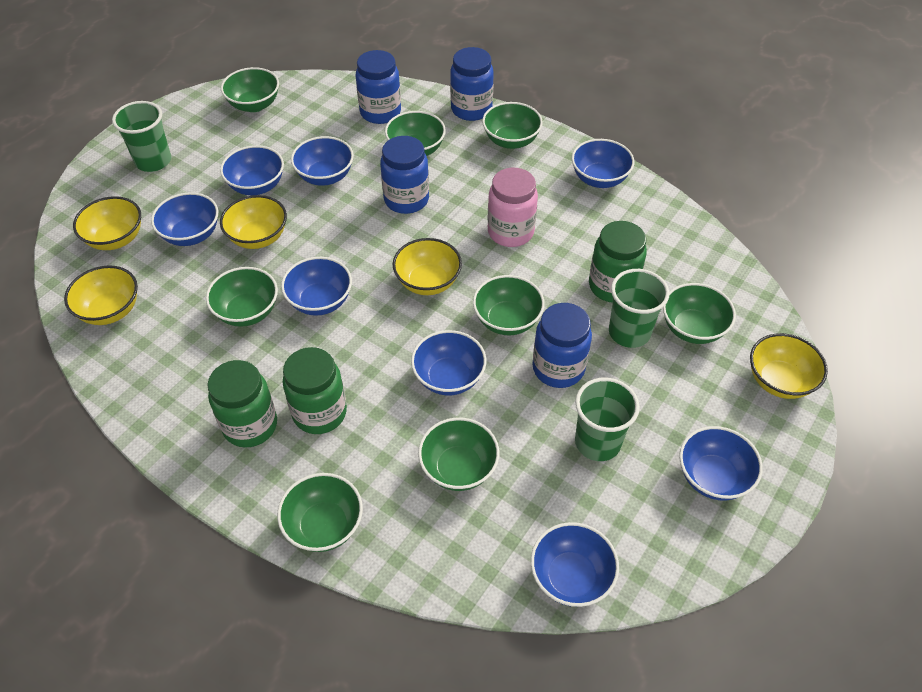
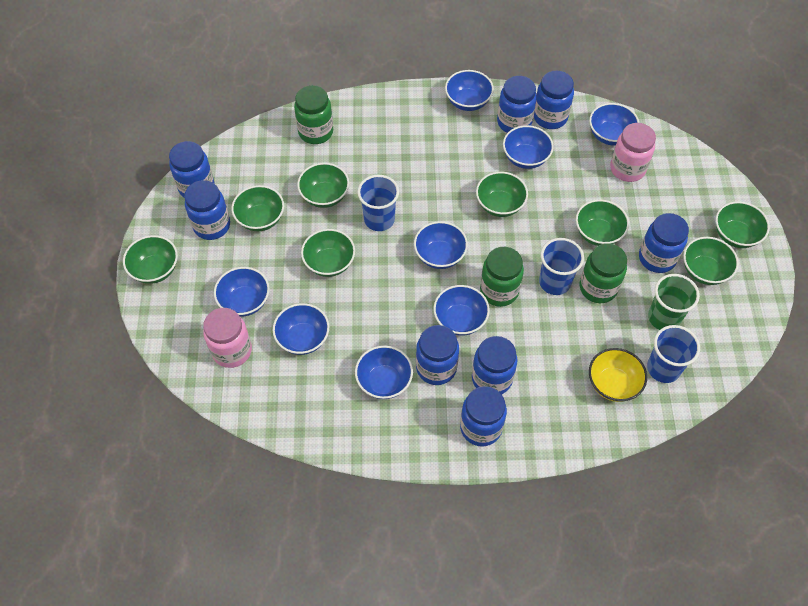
blue cup: 0 -> 3
blue jar: 4 -> 8
green cup: 3 -> 1
pink jar: 1 -> 2
yellow bowl: 5 -> 1

